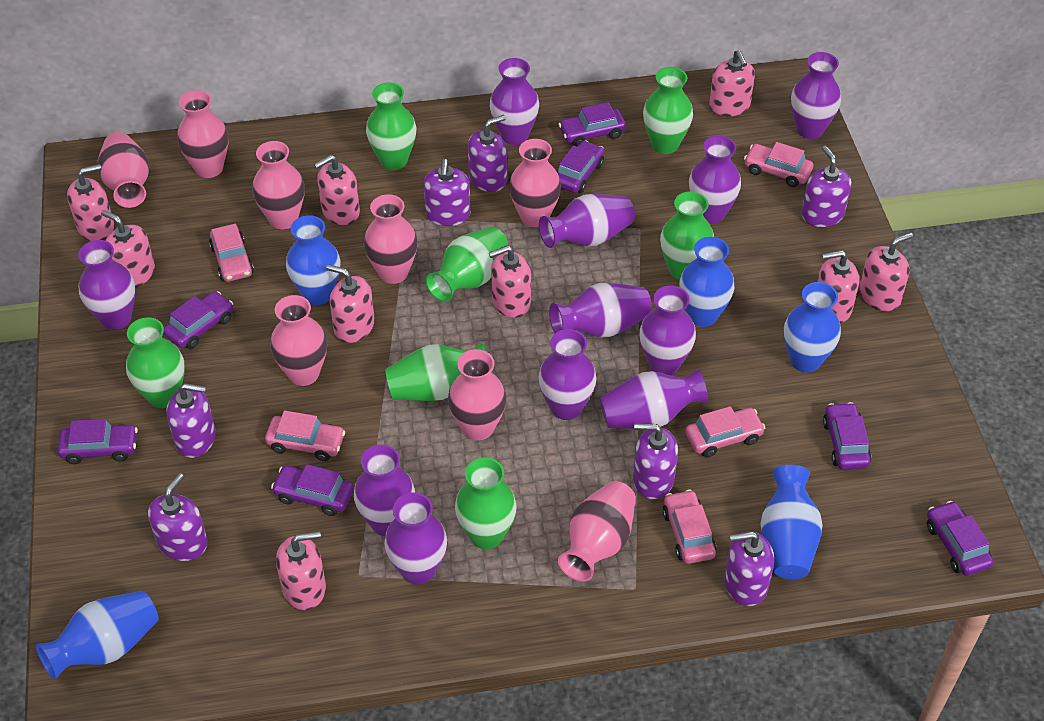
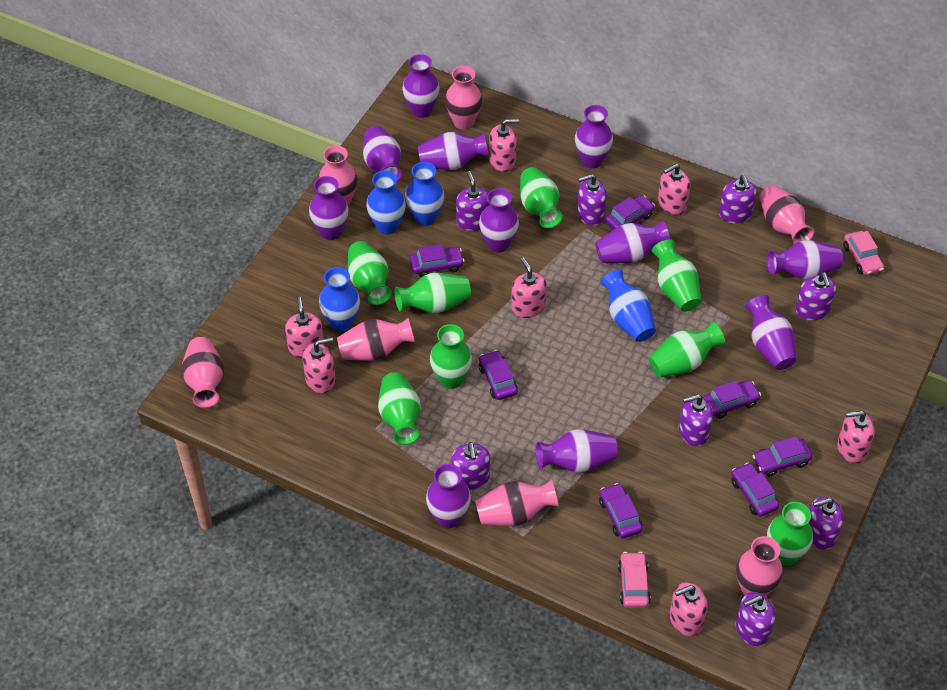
blue vase: 5 -> 4
green vase: 7 -> 8
pink car: 5 -> 2
pink soap dispenser: 9 -> 7
pink vase: 8 -> 7
purple soap dispenser: 7 -> 8

